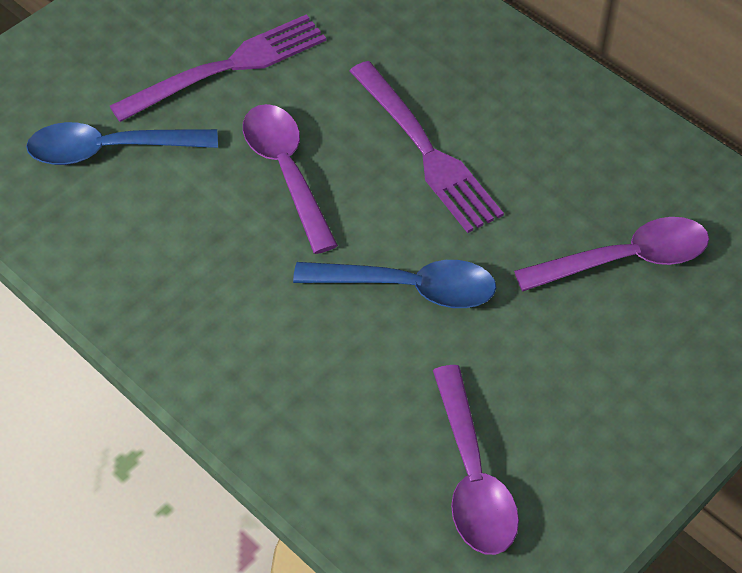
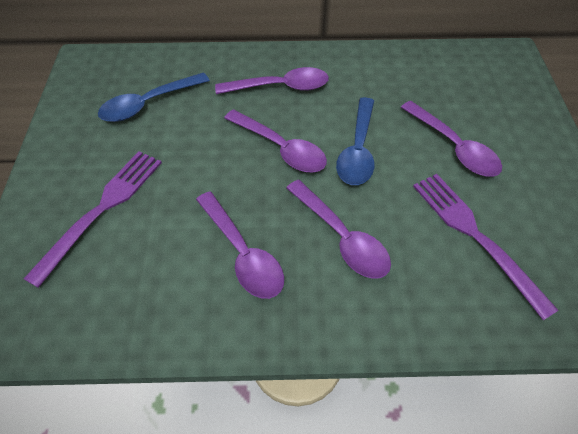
purple spoon: 3 -> 5

